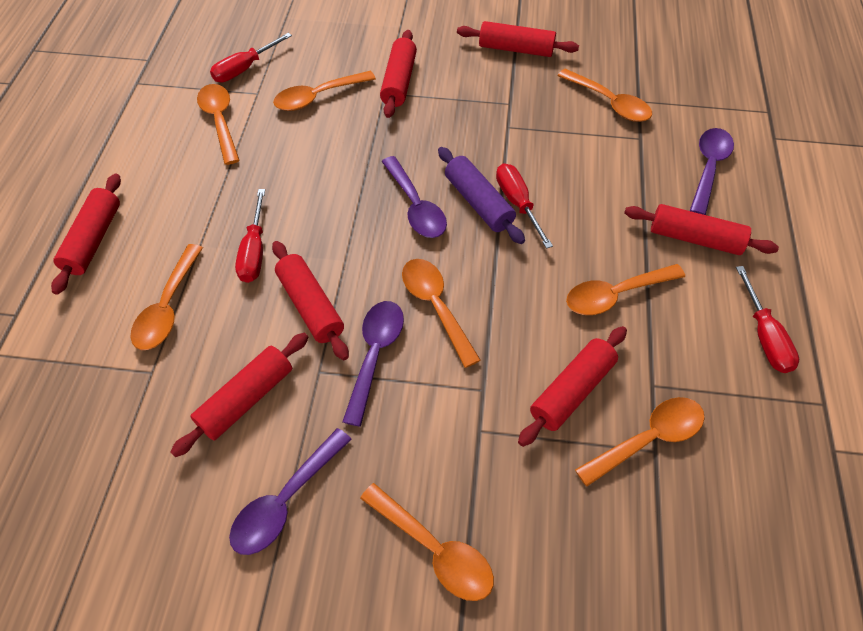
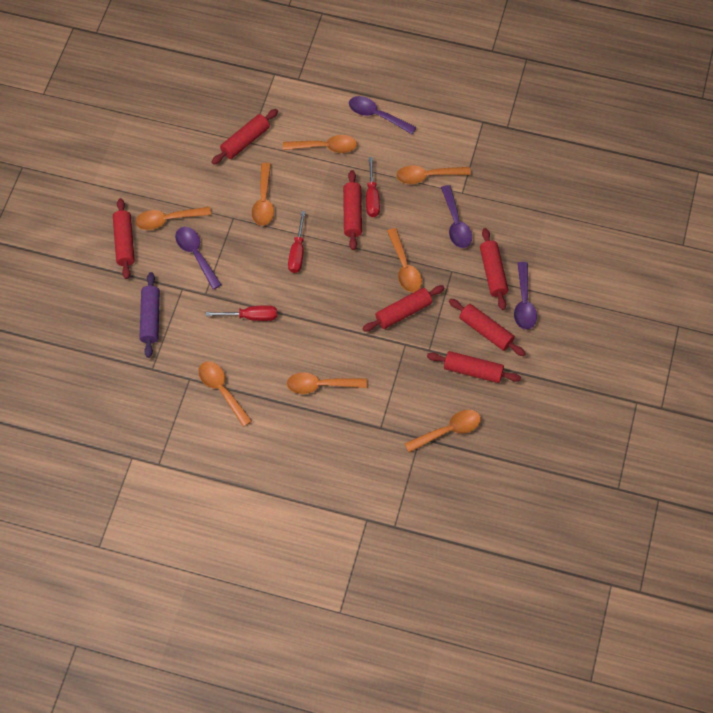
red screwdriver: 4 -> 3

